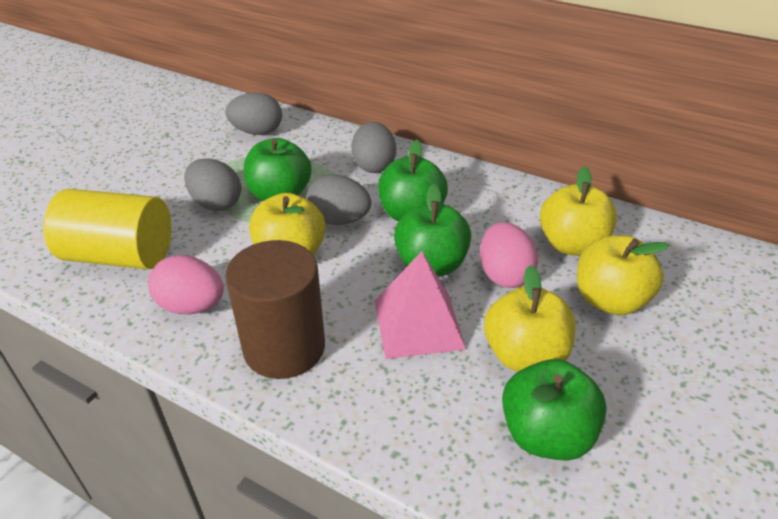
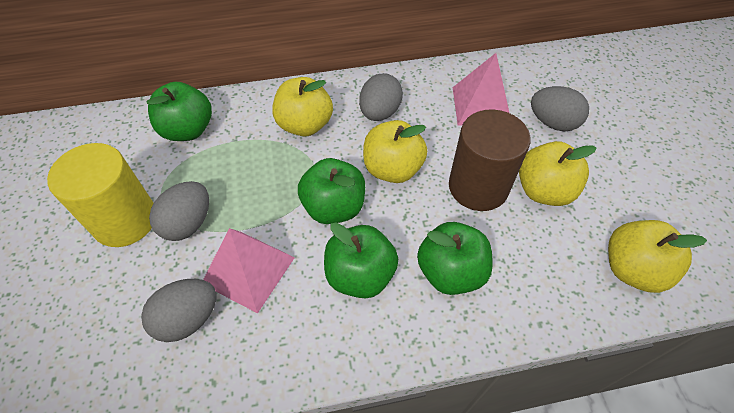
pink egg: 2 -> 0
pink pyramid: 1 -> 2

